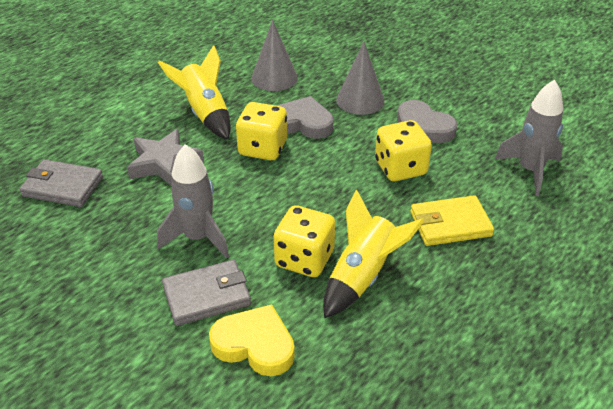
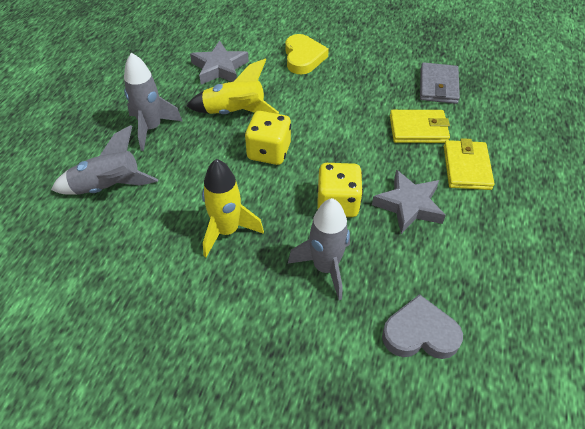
grey cone: 2 -> 0
grey heart: 2 -> 1
grey rocket: 2 -> 3
grey star: 1 -> 2
grey wallet: 2 -> 1
yellow dice: 3 -> 2
yellow wallet: 1 -> 2

